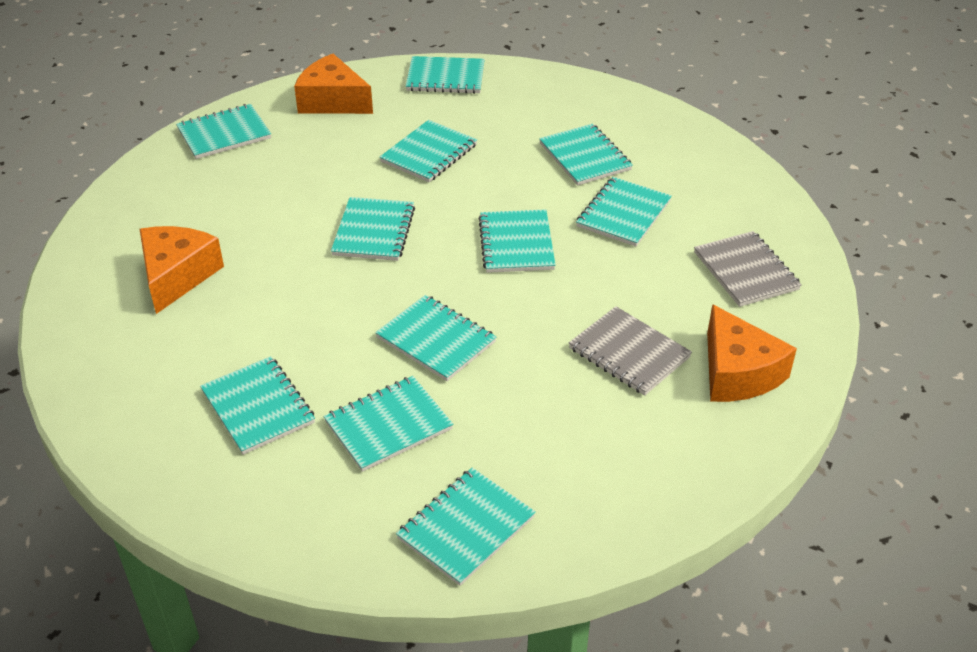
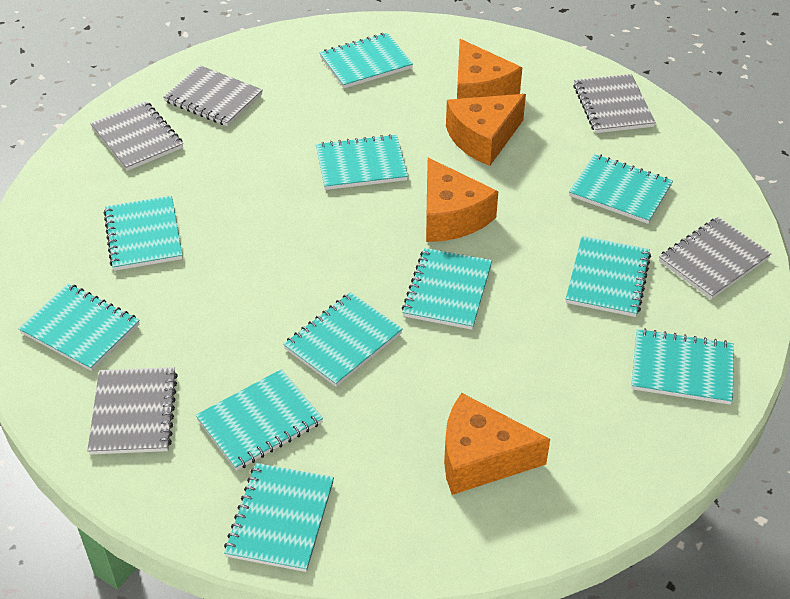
grey notebook: 2 -> 5
orange cheese: 3 -> 4

